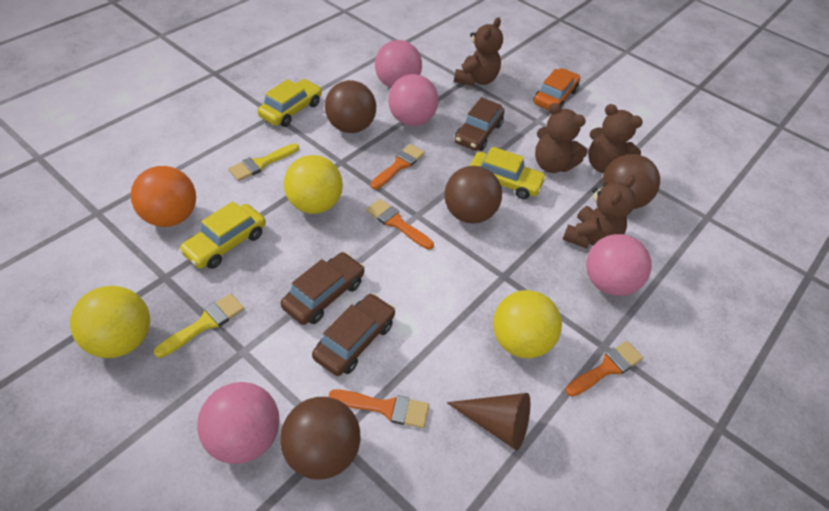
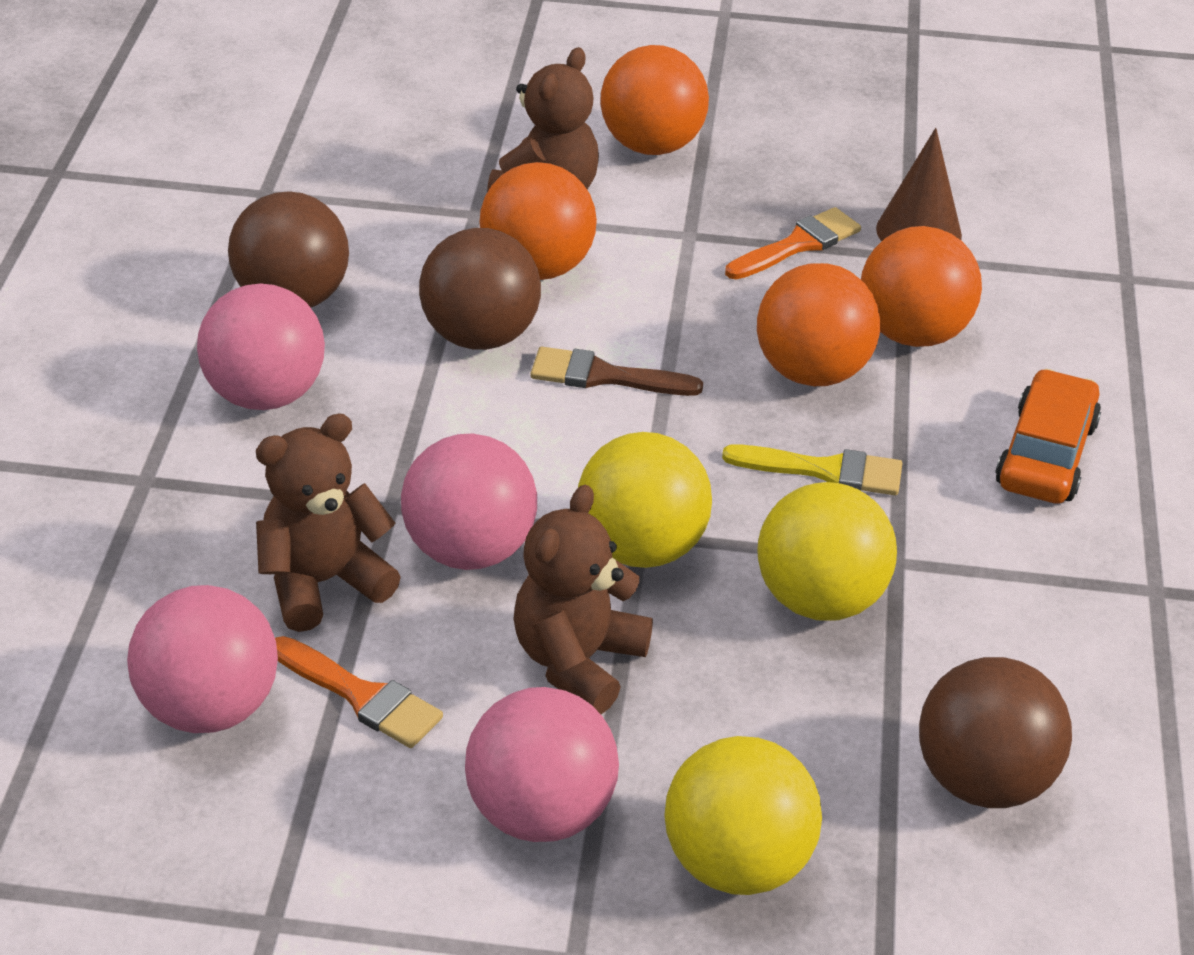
brown ball: 4 -> 3
brown brush: 0 -> 1
brown car: 3 -> 0
brown teddy bear: 4 -> 3
orange ball: 1 -> 4
orange brush: 4 -> 2
yellow brush: 2 -> 1
yellow car: 3 -> 0

